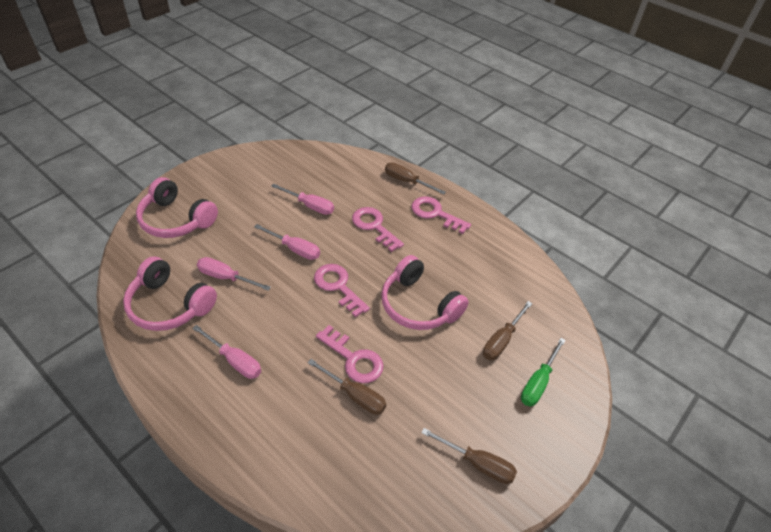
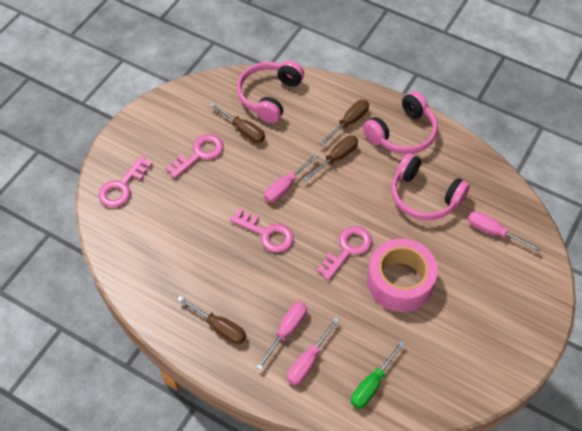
pink tape: 0 -> 1

